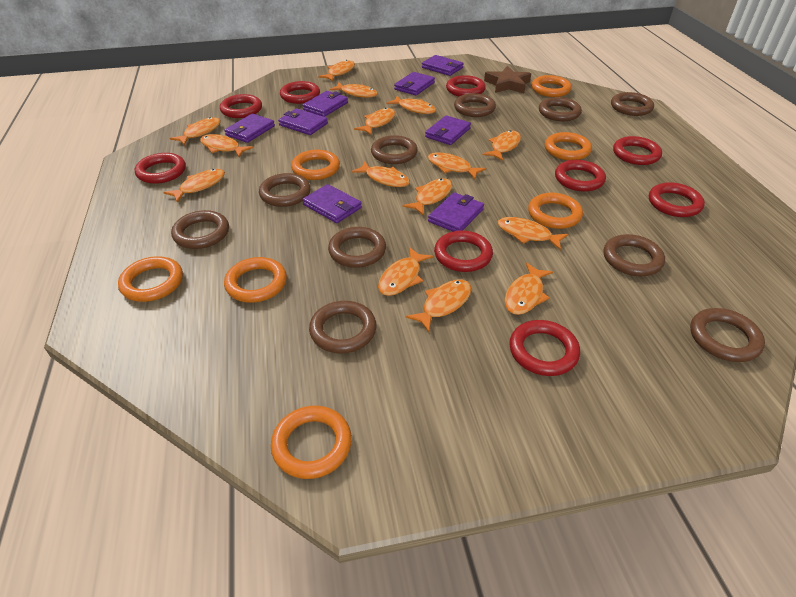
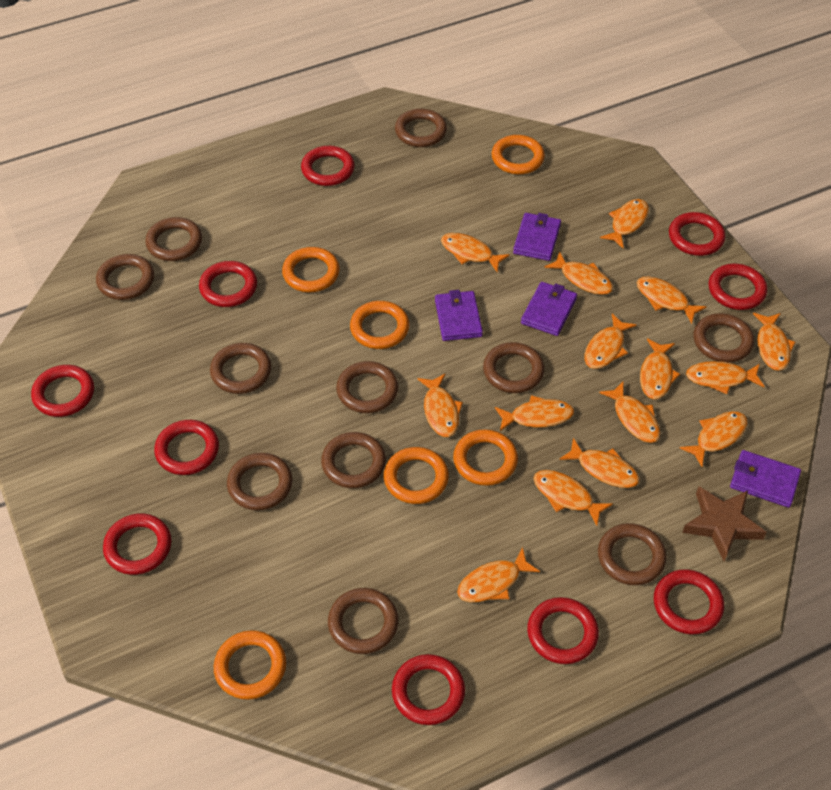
brown ring: 10 -> 11
orange ring: 7 -> 6
purple wallet: 8 -> 4
red ring: 9 -> 10

